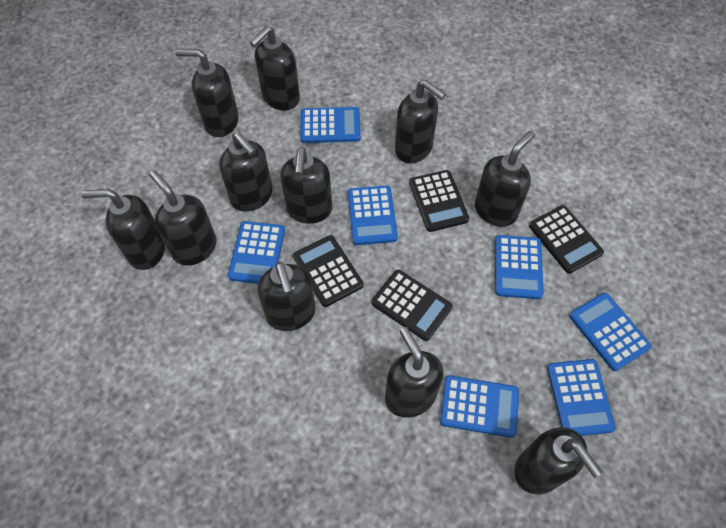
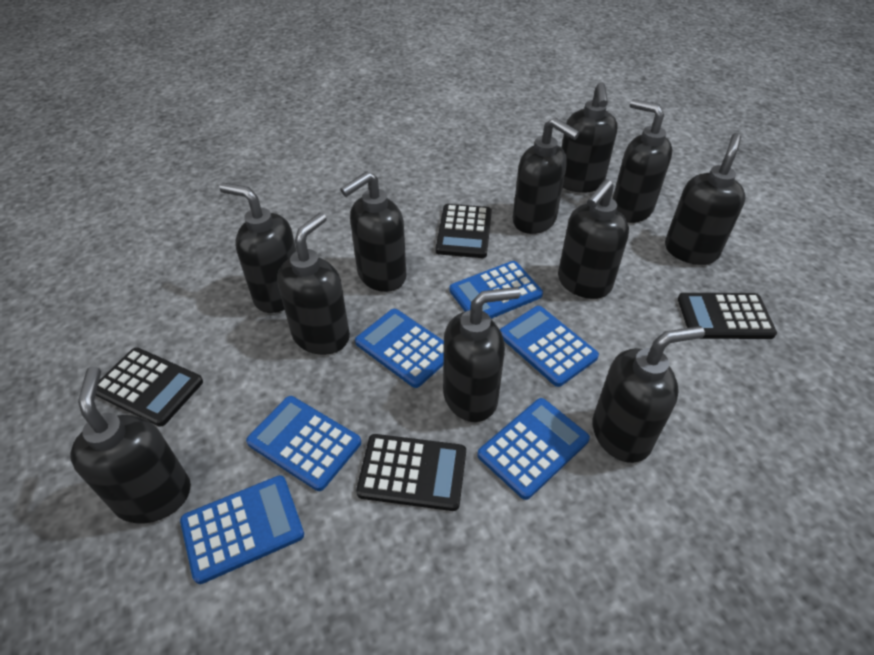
blue calculator: 7 -> 6

